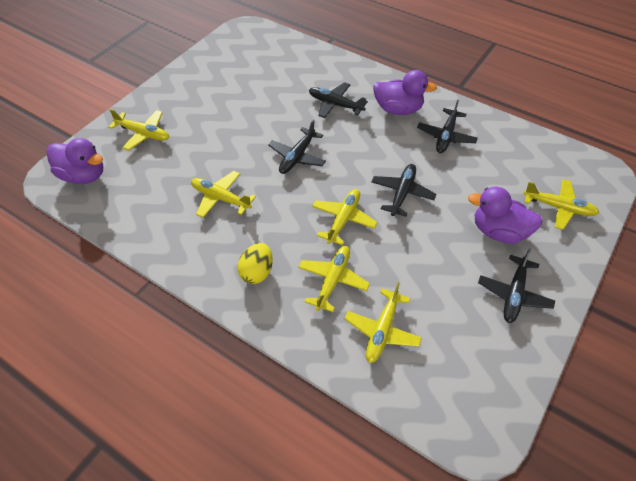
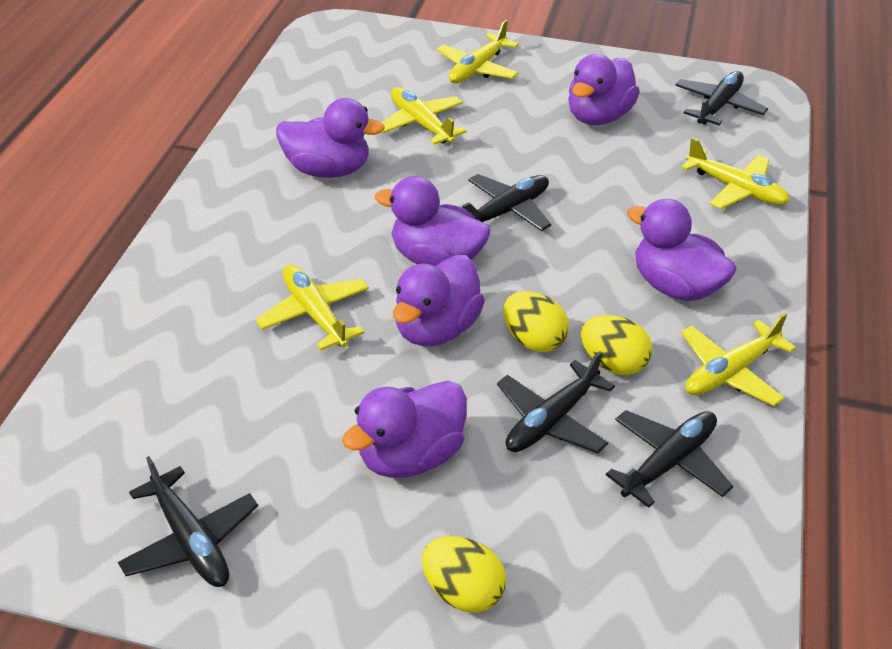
purple duck: 3 -> 6
yellow egg: 1 -> 3
yellow plane: 6 -> 5

